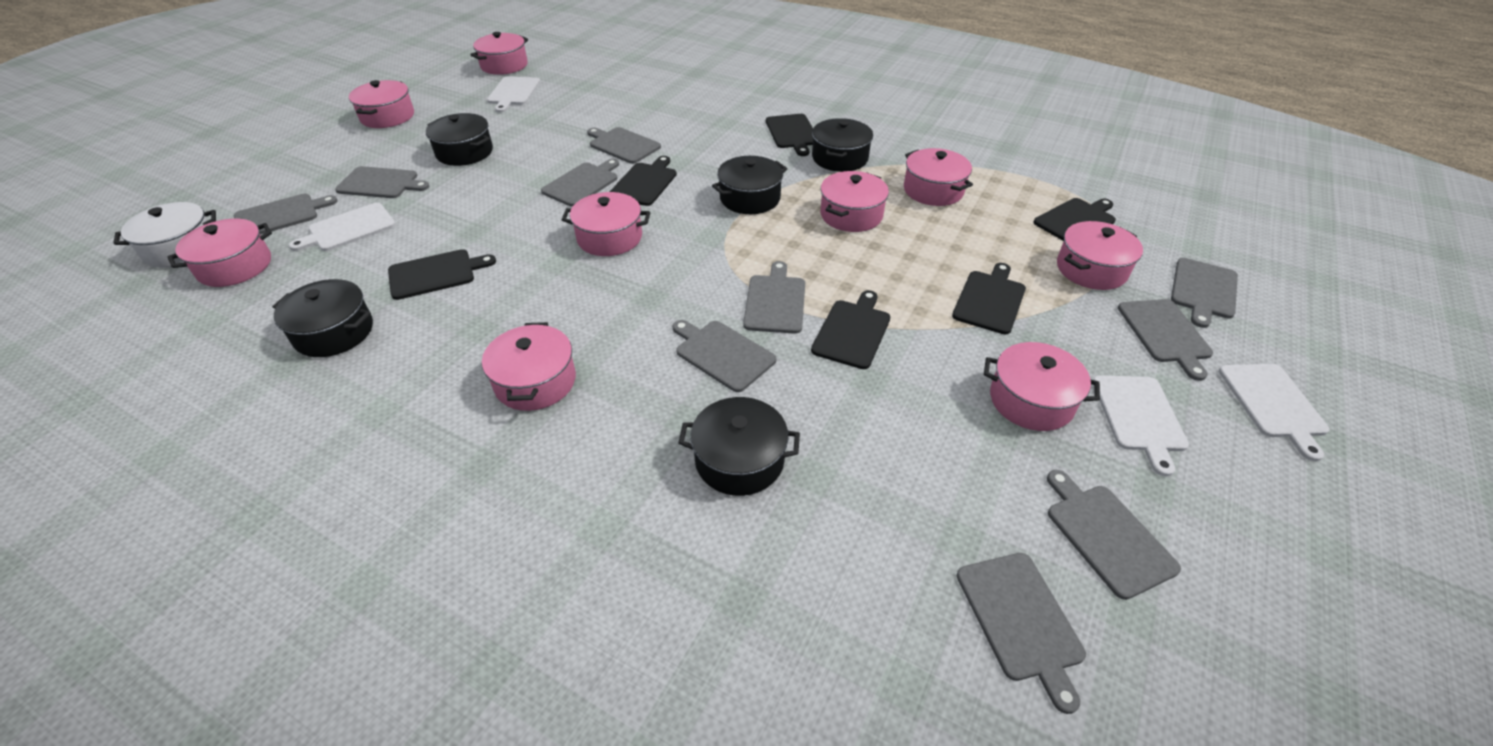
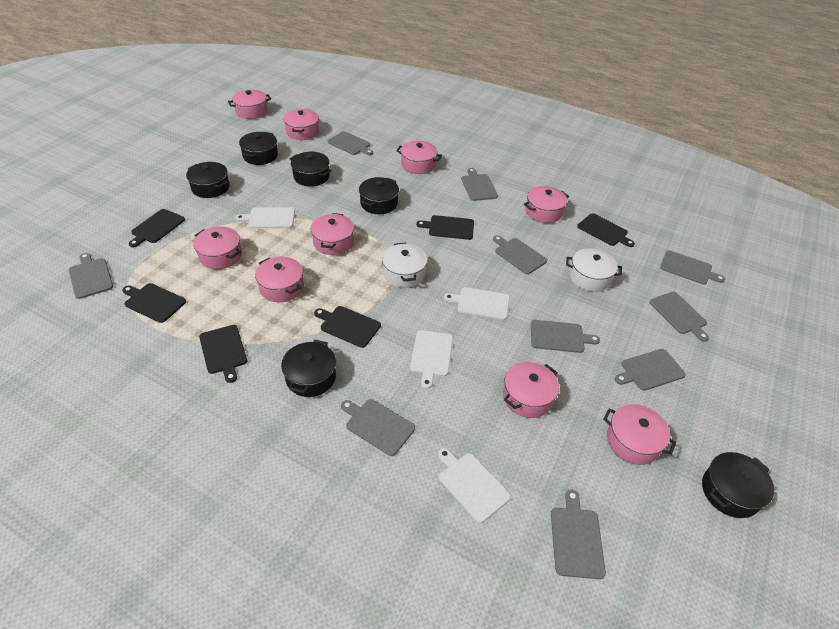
black pot: 5 -> 6
white pot: 1 -> 2

